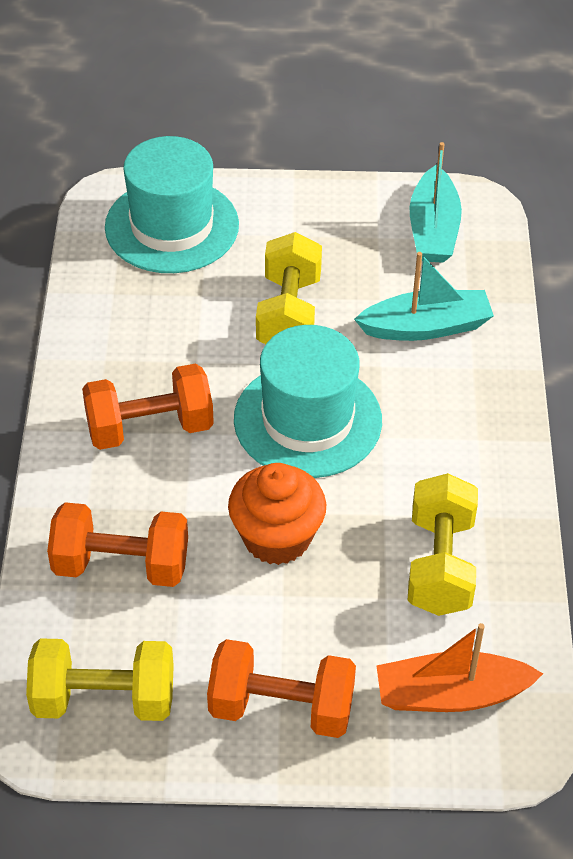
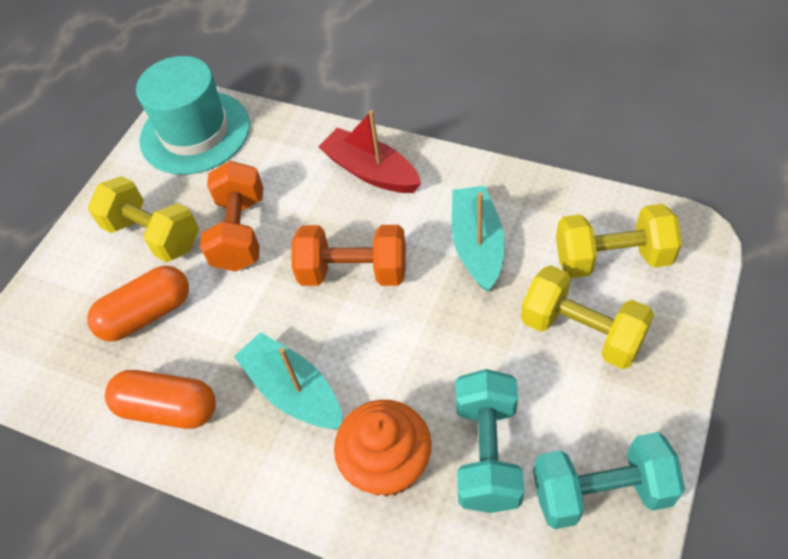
orange boat: 1 -> 0
orange capsule: 0 -> 2
orange dumbbell: 3 -> 2
red boat: 0 -> 1
turquoise dumbbell: 0 -> 2
turquoise hat: 2 -> 1

